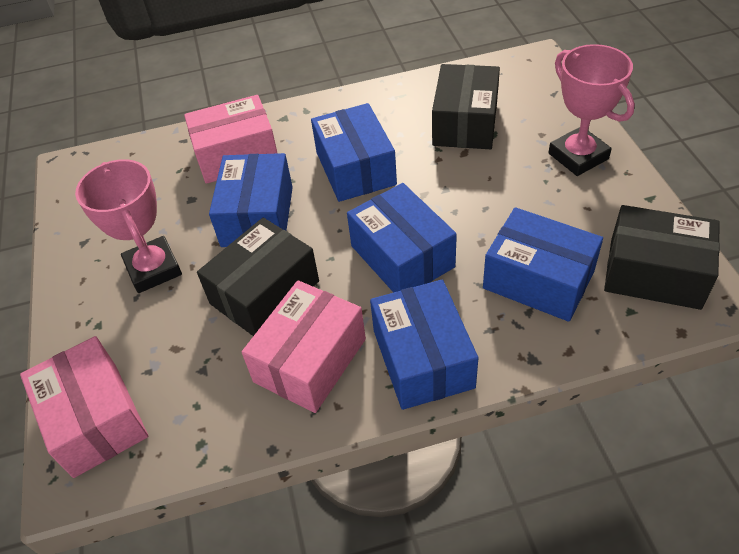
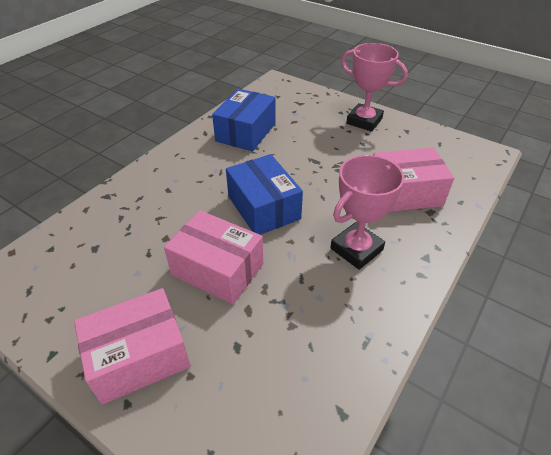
black box: 3 -> 0
blue box: 5 -> 2

